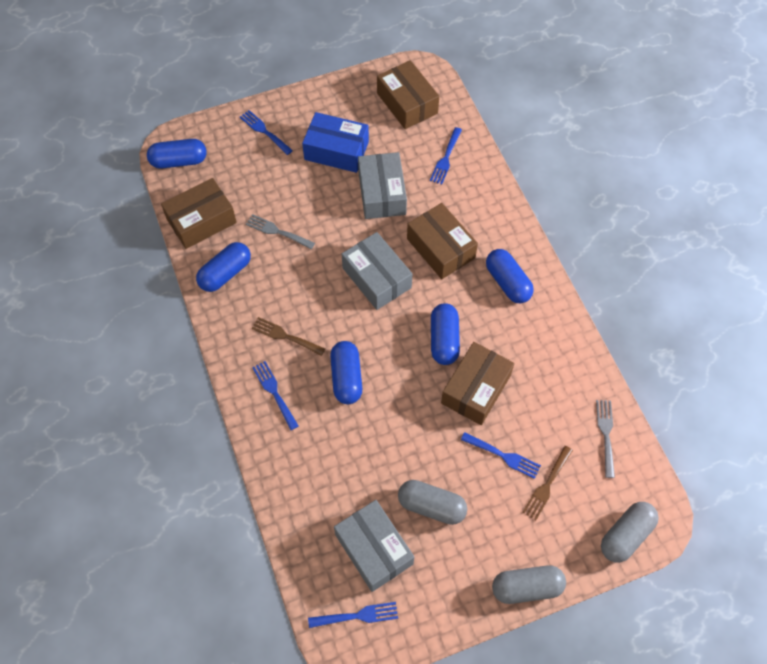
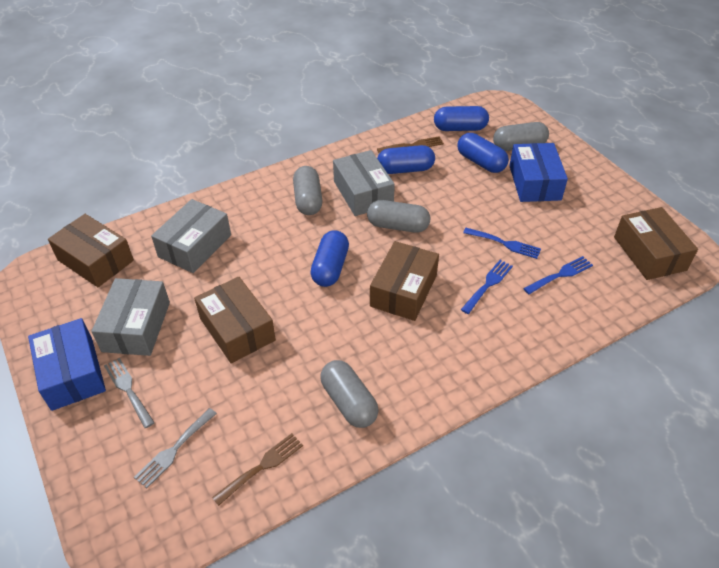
blue box: 1 -> 2
blue capsule: 5 -> 4
blue fork: 5 -> 3
grey capsule: 3 -> 4

